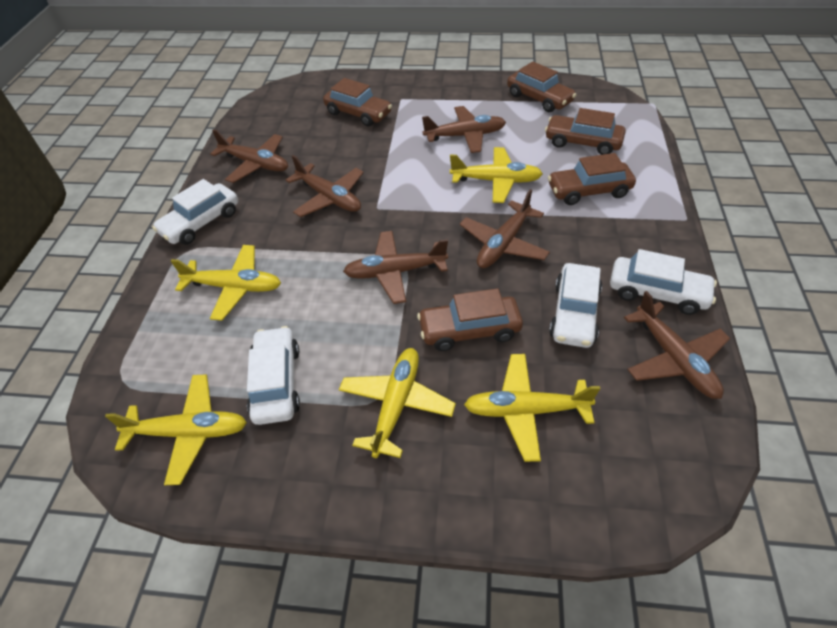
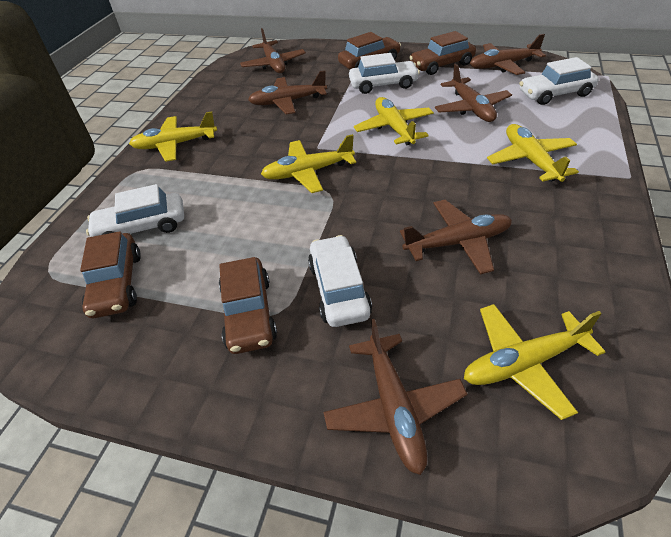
brown car: 5 -> 4

